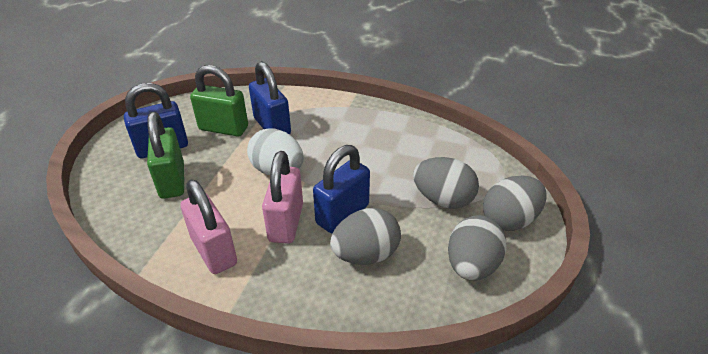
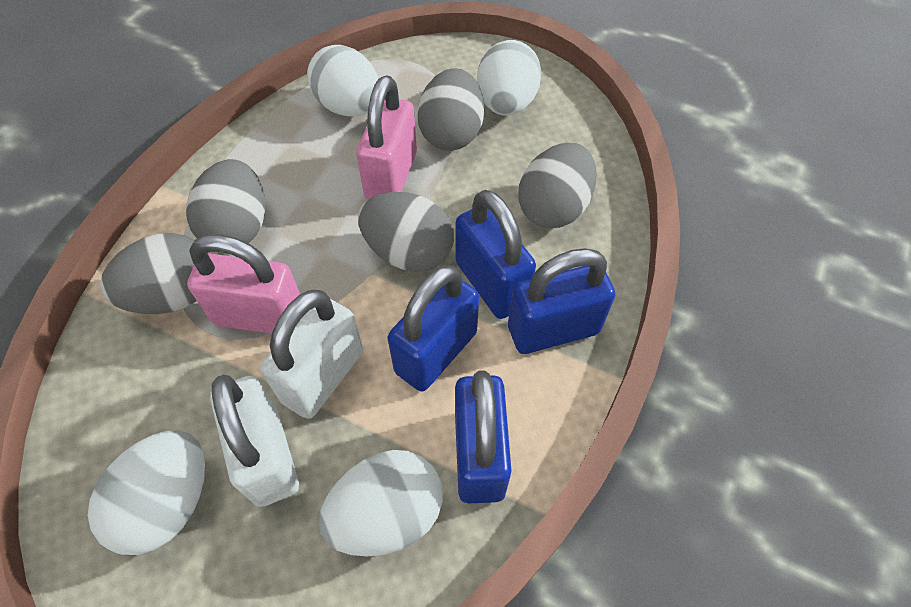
blue padlock: 3 -> 4
green padlock: 2 -> 0
grey egg: 4 -> 5
white egg: 1 -> 4
white padlock: 0 -> 2

